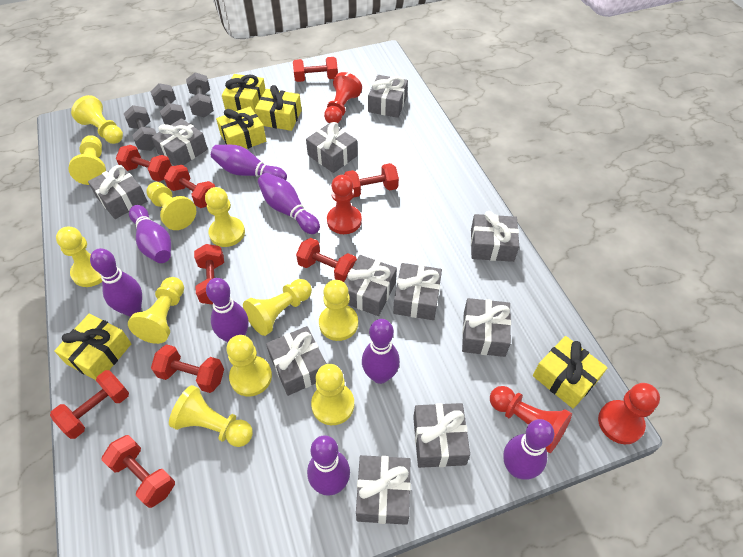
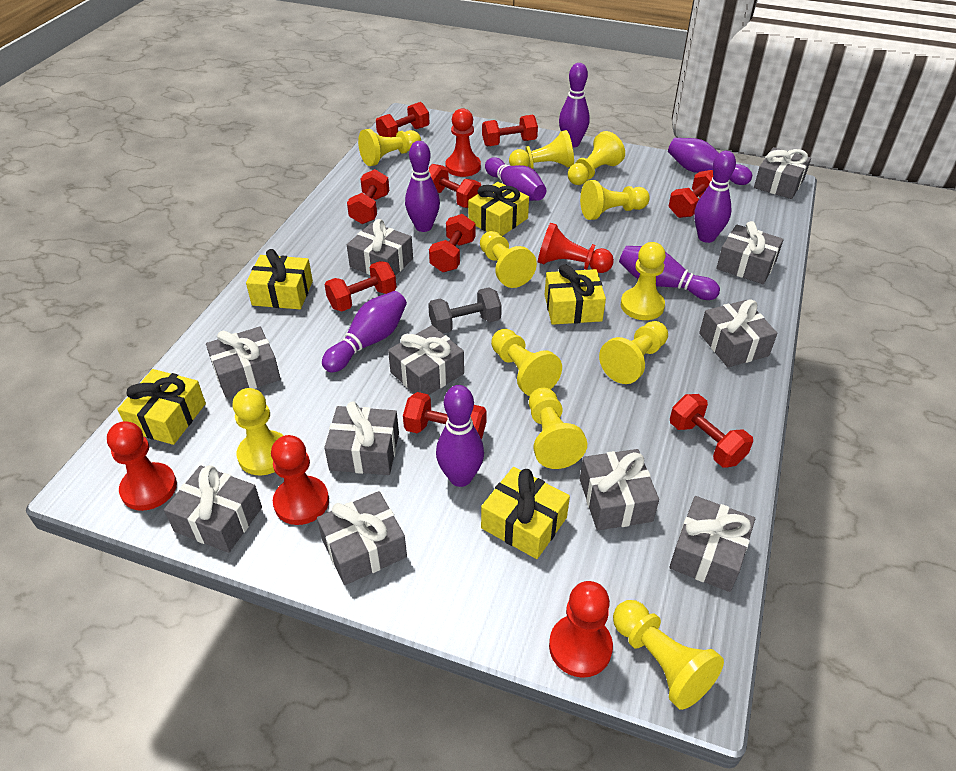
grey dumbbell: 3 -> 1
red pawn: 4 -> 5

